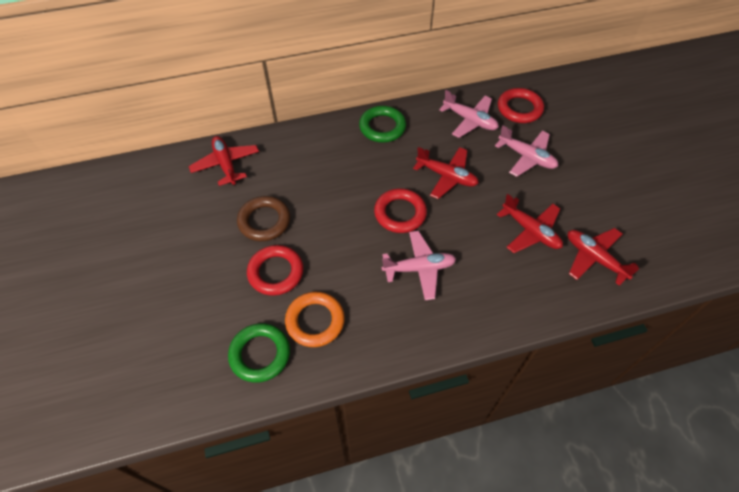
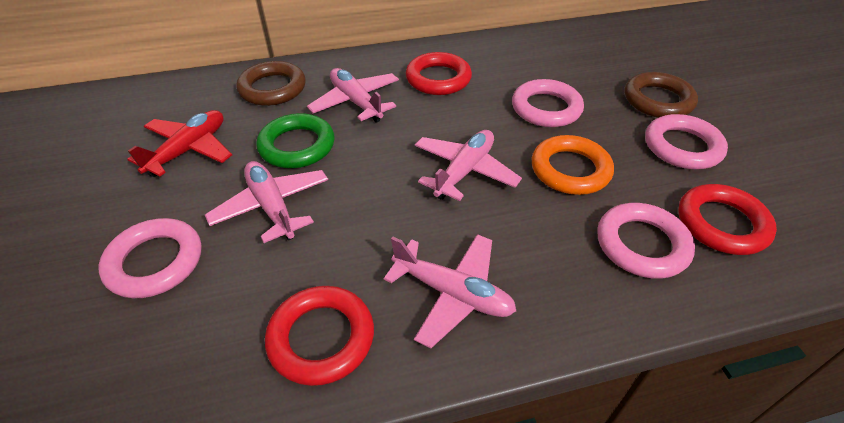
brown ring: 1 -> 2
green ring: 2 -> 1
pink plane: 3 -> 4
pink ring: 0 -> 4
red plane: 4 -> 1

